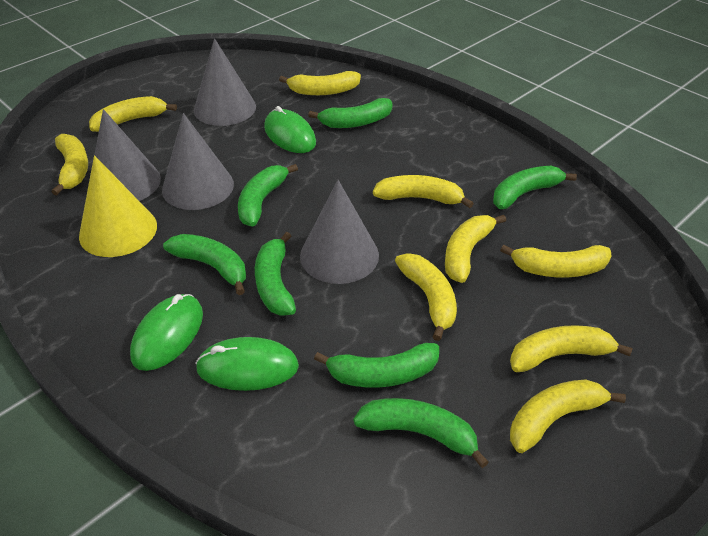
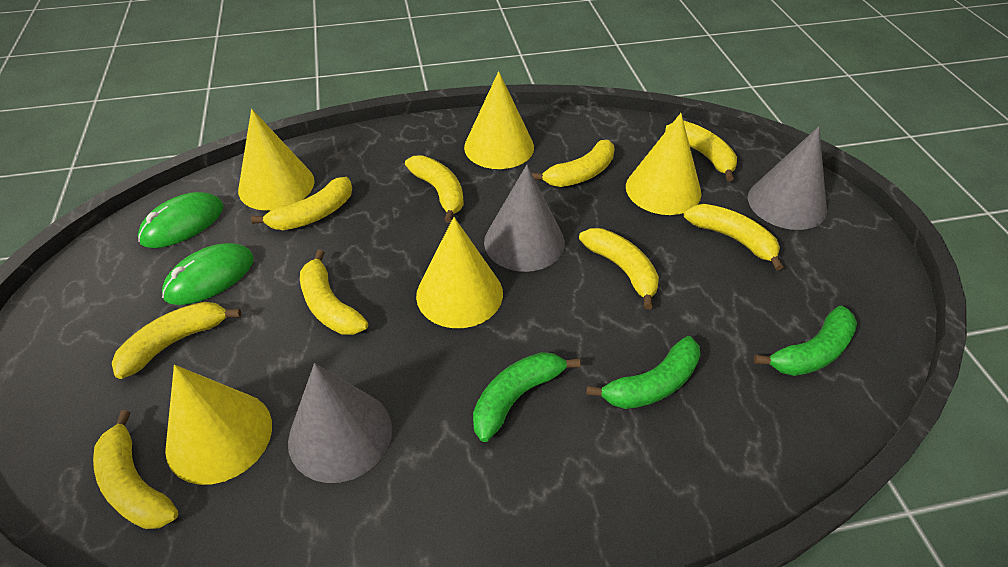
green banana: 7 -> 3
green mouse: 3 -> 2
grey cone: 4 -> 3
yellow cone: 1 -> 5

